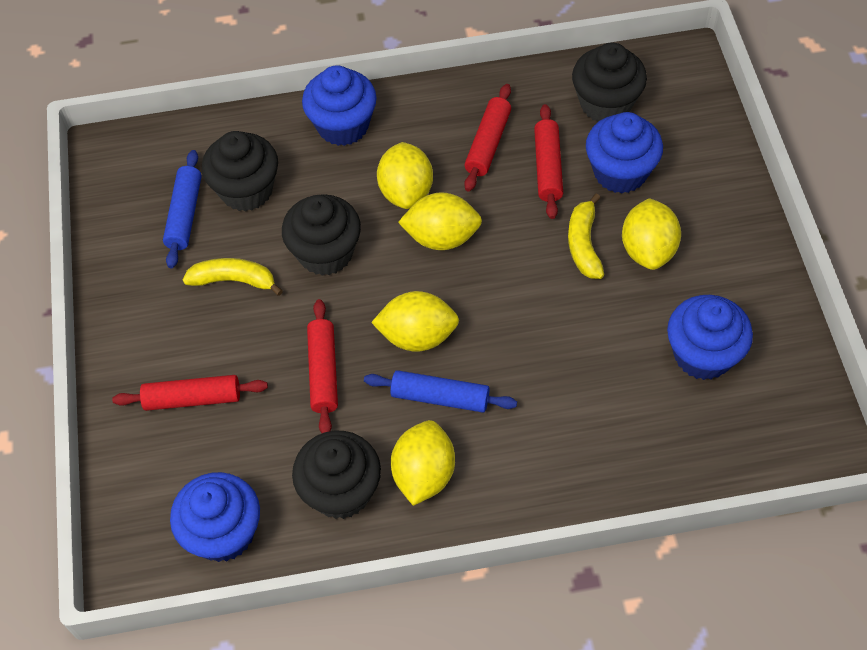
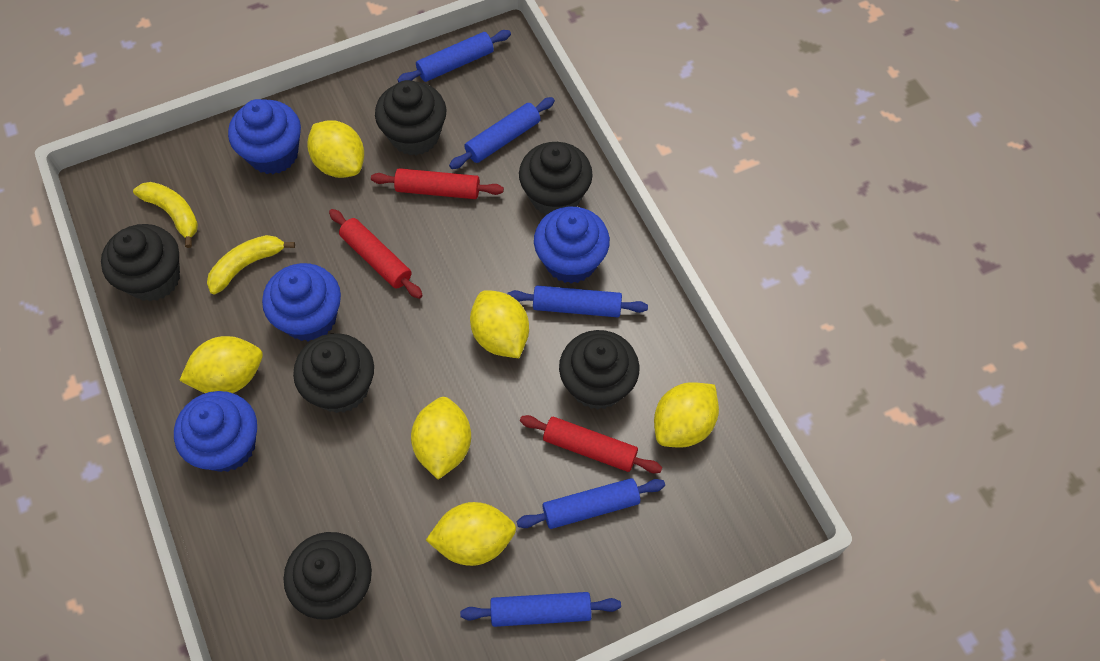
black cupcake: 4 -> 6
blue rolling pin: 2 -> 5
red rolling pin: 4 -> 3
yellow lemon: 5 -> 6

